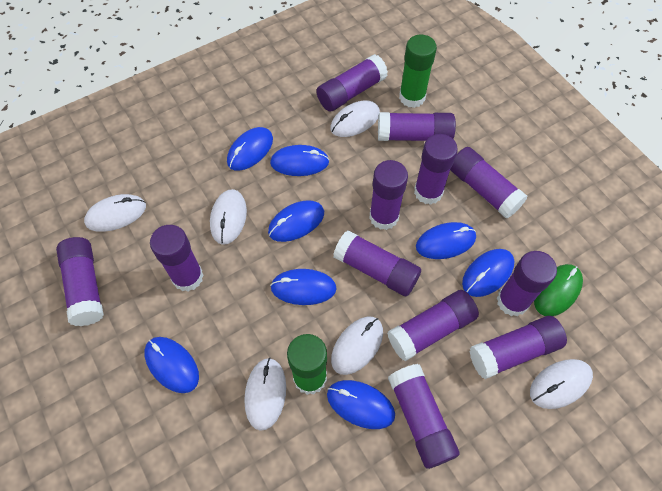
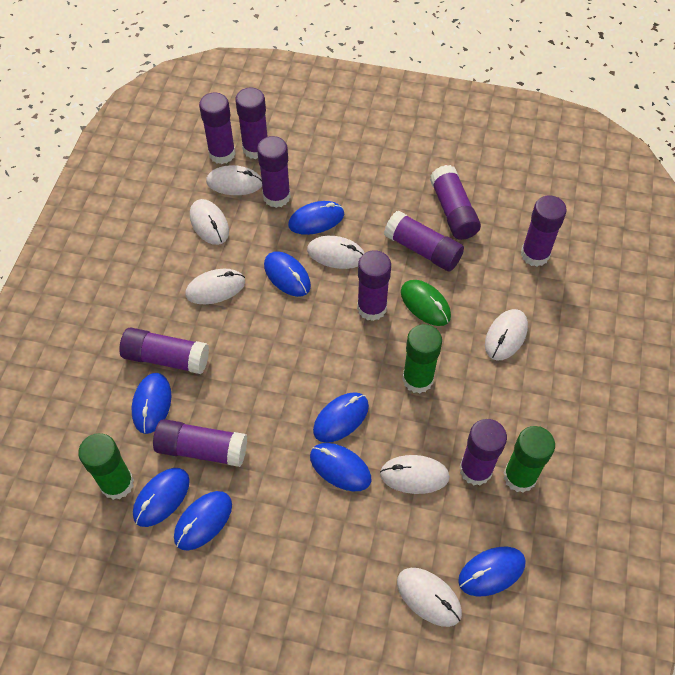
green glue stick: 2 -> 3
purple glue stick: 12 -> 10
white mouse: 6 -> 7

